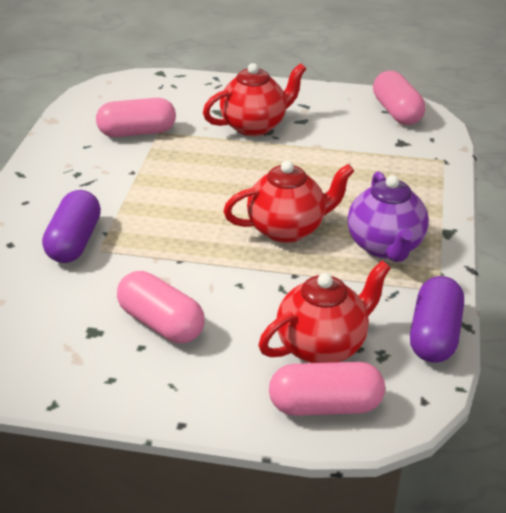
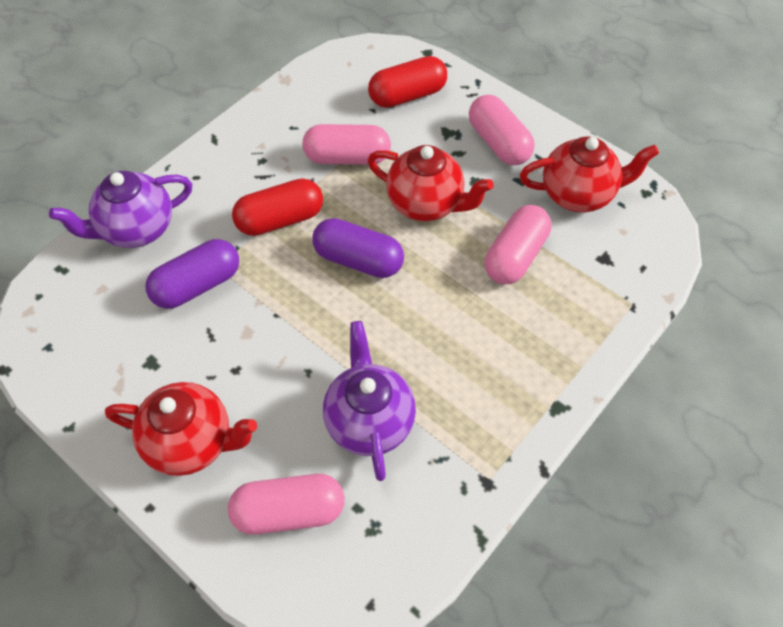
purple teapot: 1 -> 2
red capsule: 0 -> 2

